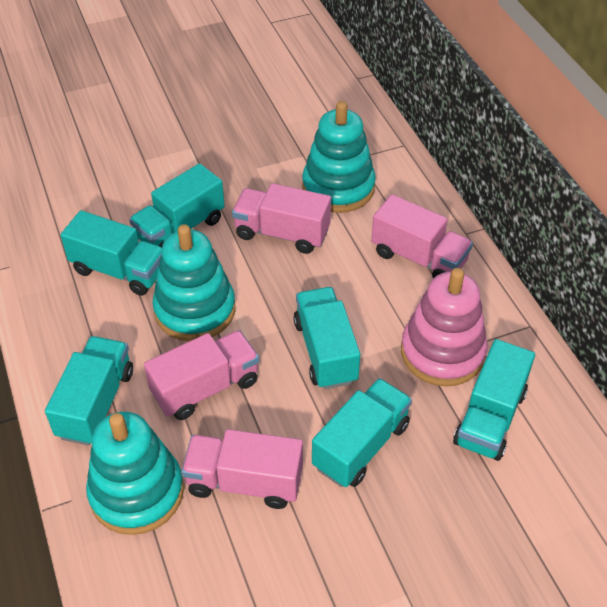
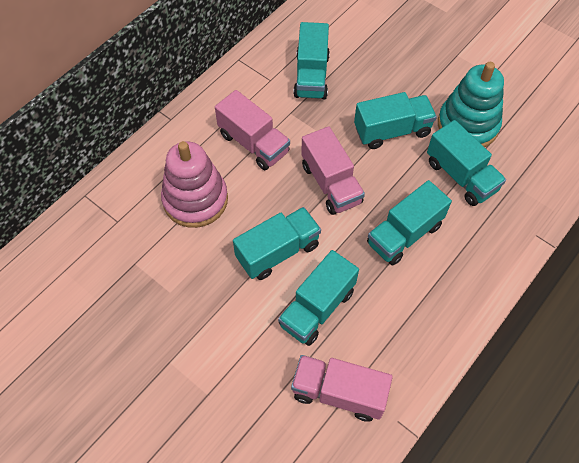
pink truck: 4 -> 3
turquoise stacking toy: 3 -> 1

